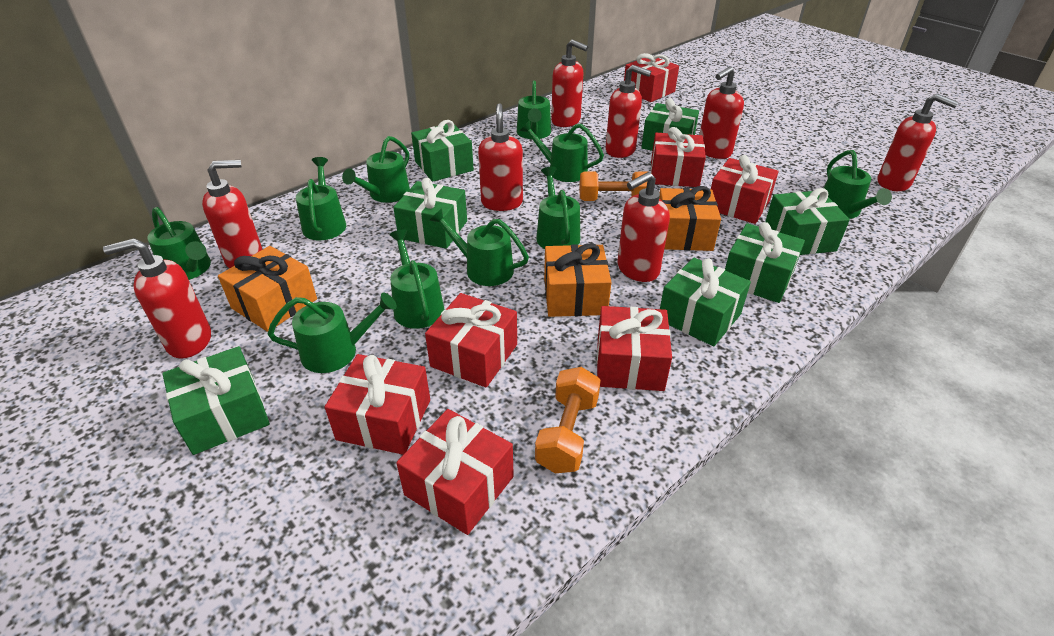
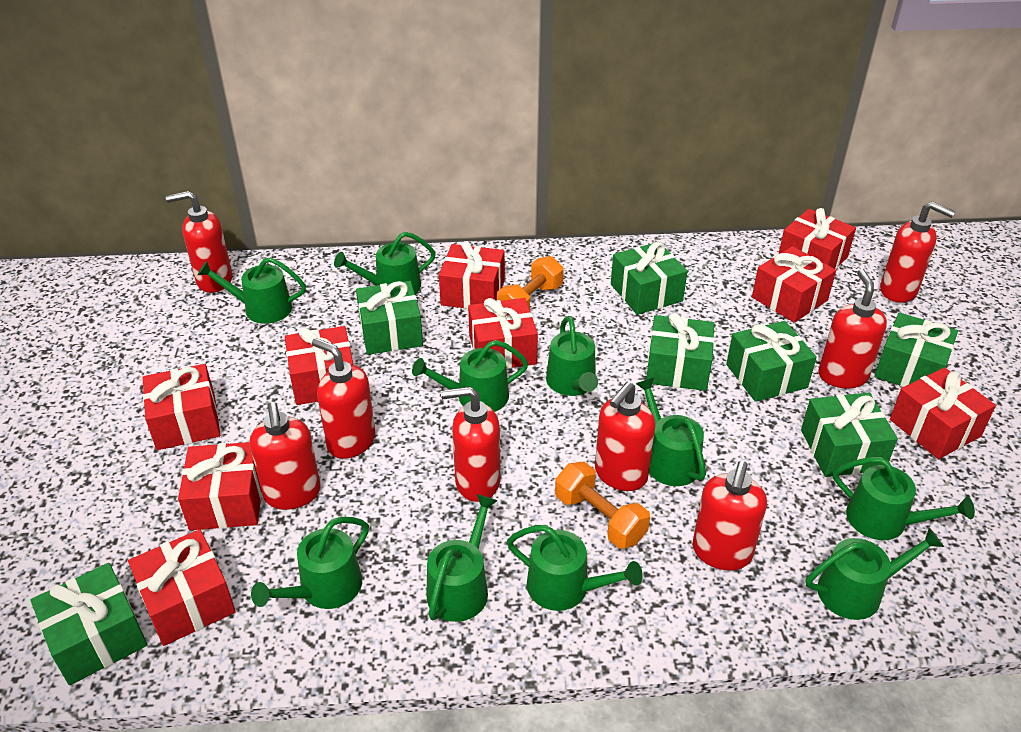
orange gift: 3 -> 0
red gift: 7 -> 9

